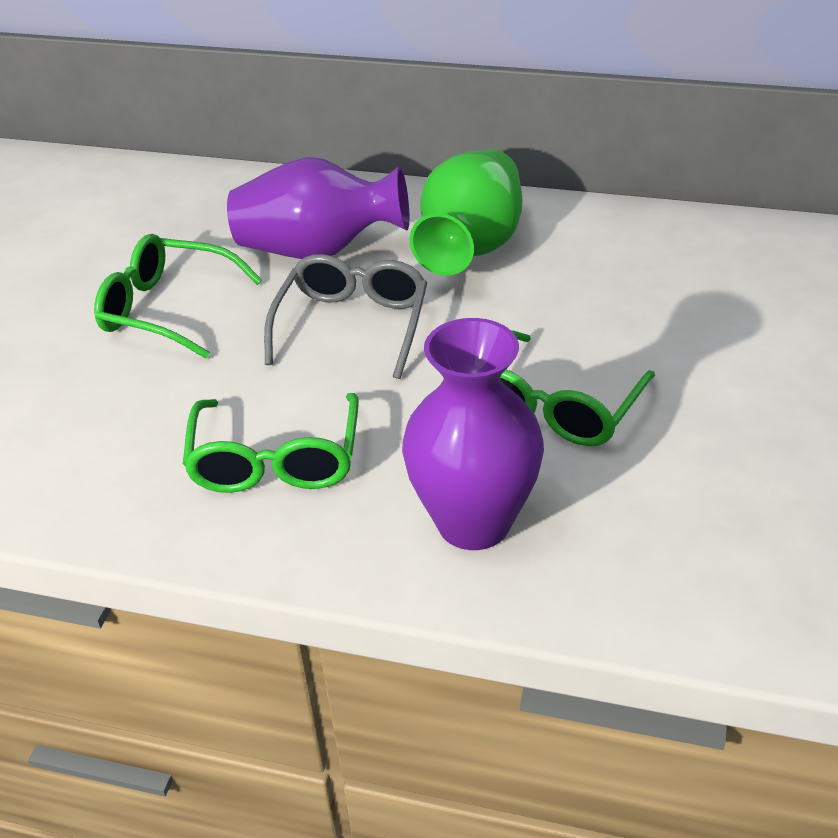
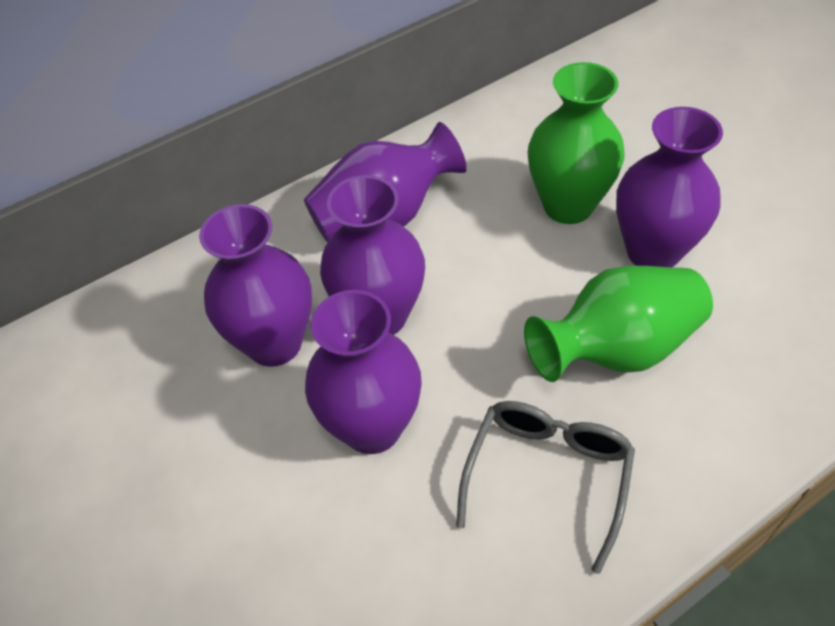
green glasses: 3 -> 0
green vase: 1 -> 2
purple vase: 2 -> 5

